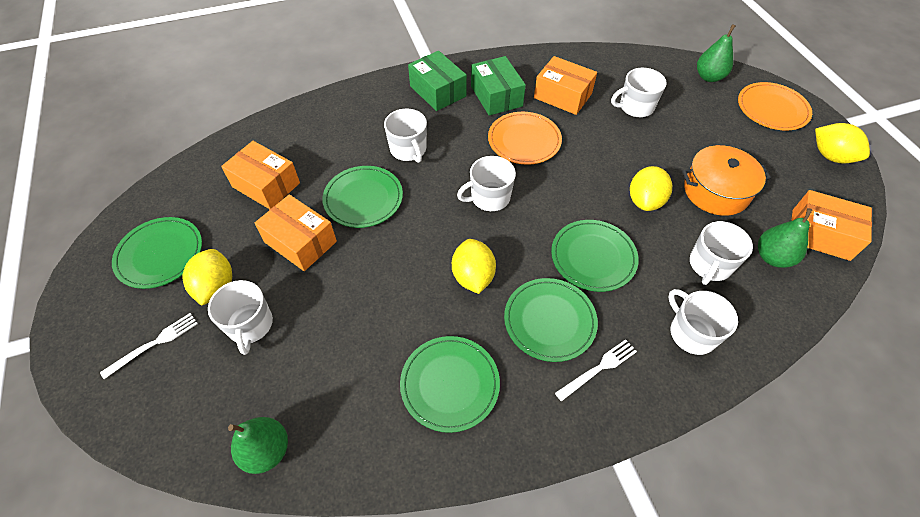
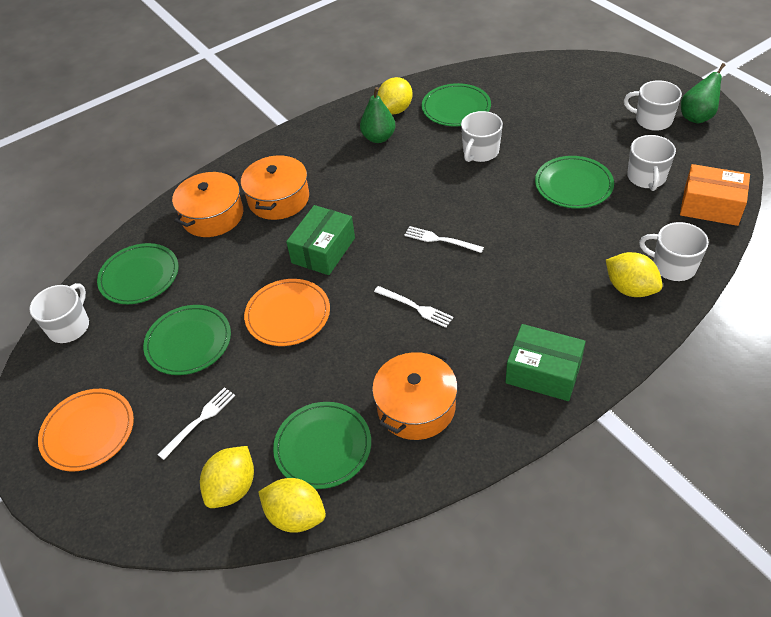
green pear: 3 -> 2
orange box: 4 -> 1
orange pot: 1 -> 3
white fork: 2 -> 3
white mug: 6 -> 5

